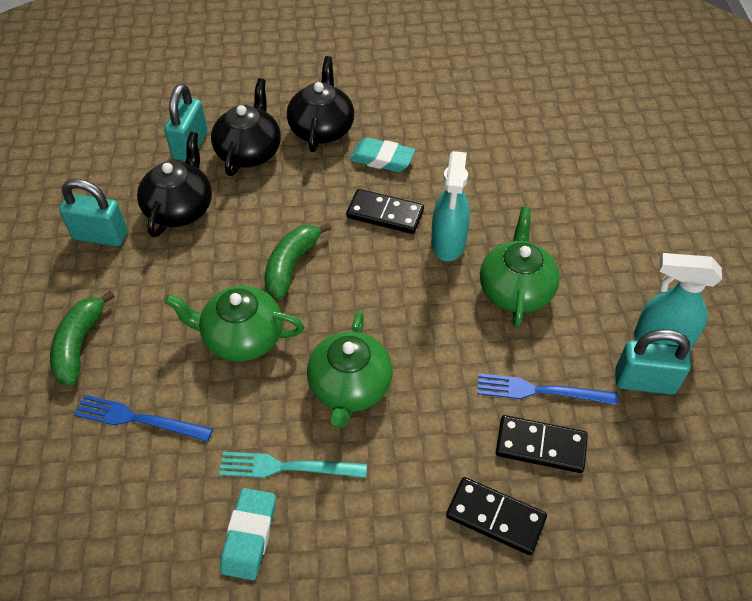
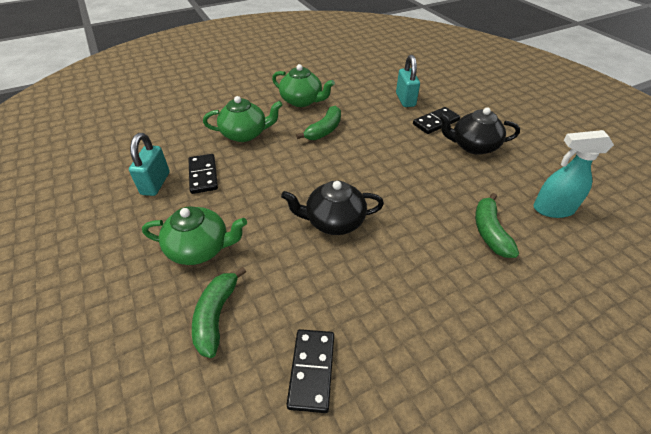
black teapot: 3 -> 2
blue fork: 2 -> 0
green banana: 2 -> 3
turquoise eraser: 2 -> 0
turquoise fork: 1 -> 0
turquoise padlock: 3 -> 2
turquoise spray bottle: 2 -> 1

